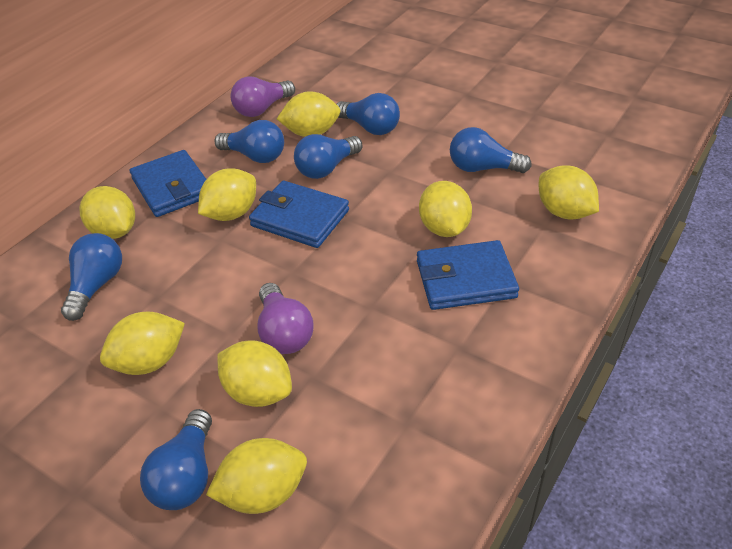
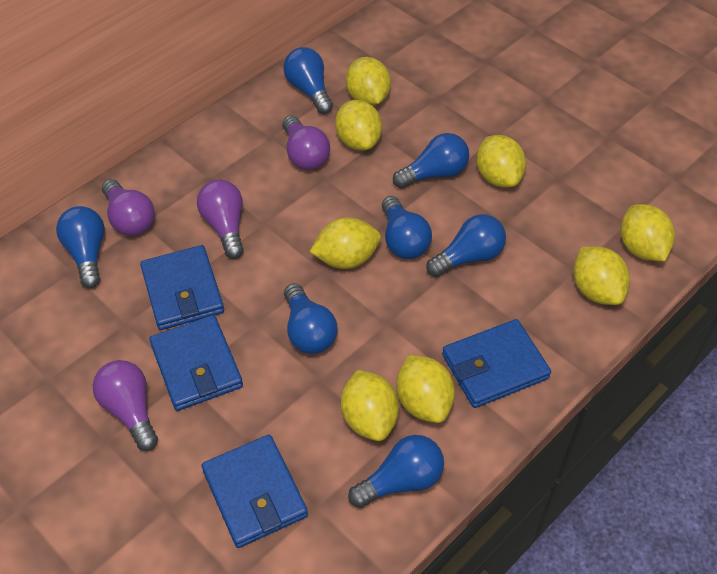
blue light bulb: 6 -> 7
blue wallet: 3 -> 4
purple light bulb: 2 -> 4

